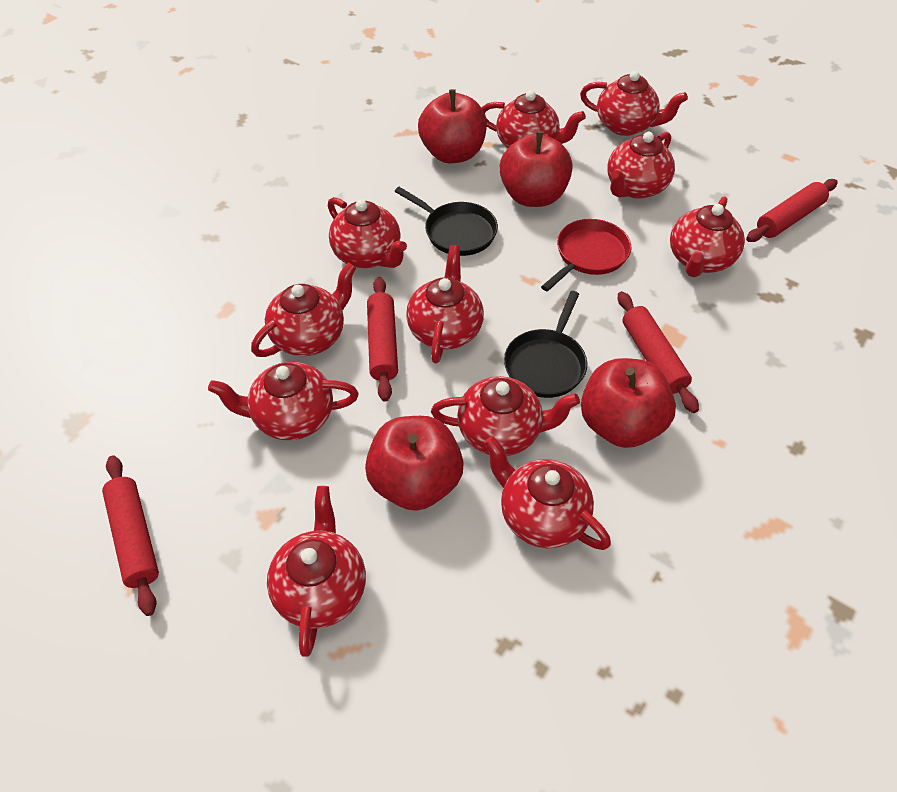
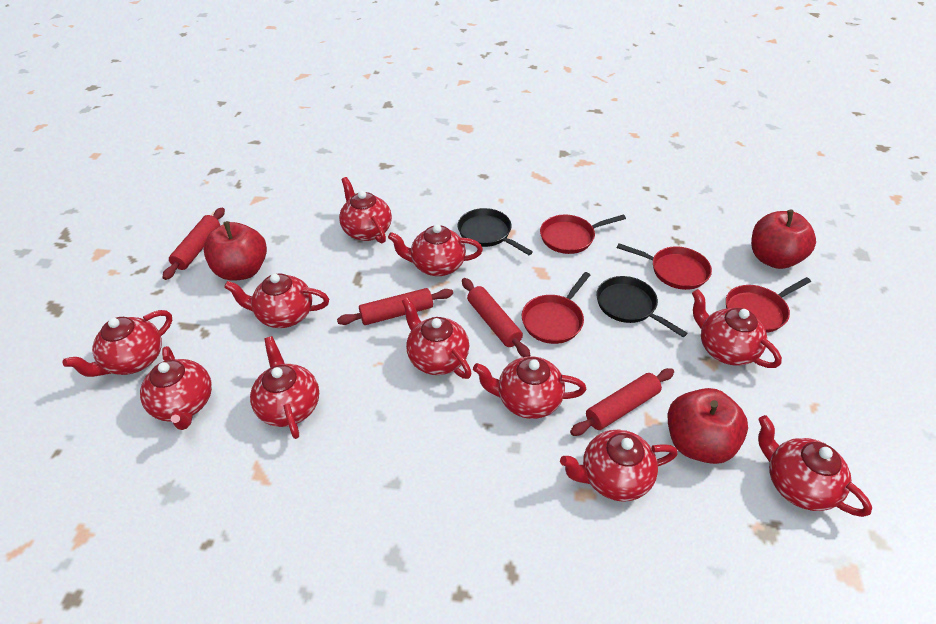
red apple: 4 -> 3
red pan: 1 -> 4

